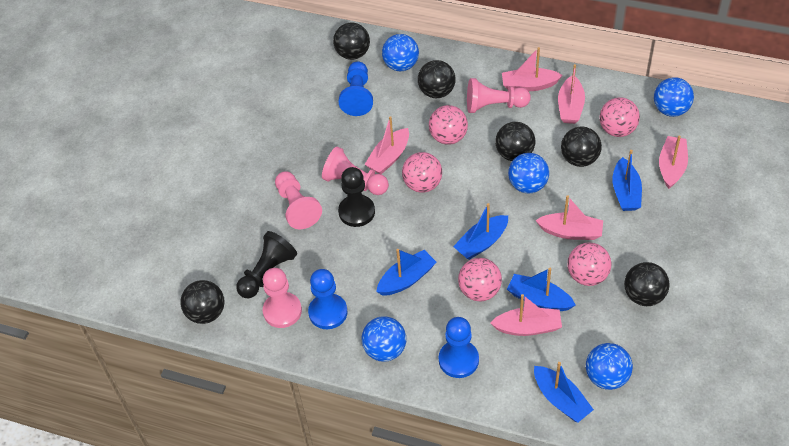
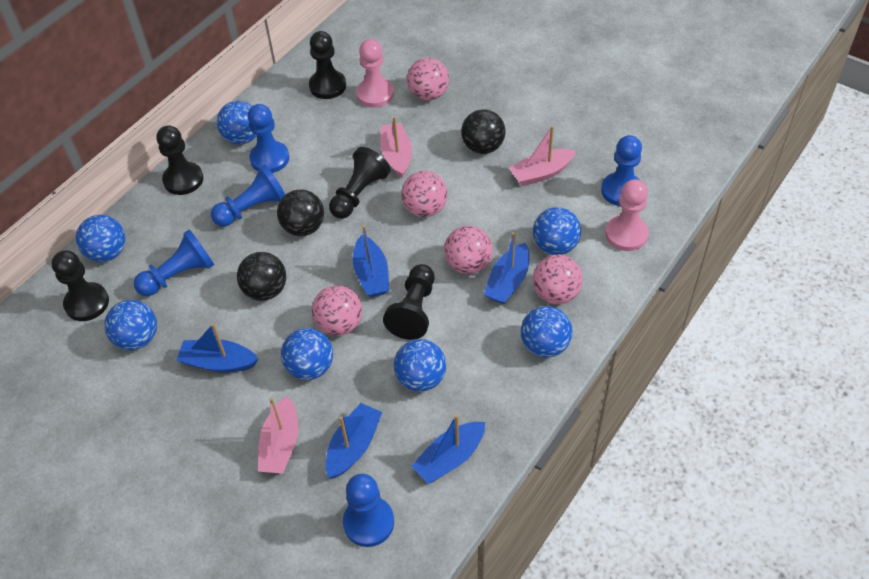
black ball: 6 -> 3
black pawn: 2 -> 5
blue ball: 5 -> 7
blue pawn: 3 -> 5
pink boat: 6 -> 3
pink pawn: 4 -> 2

